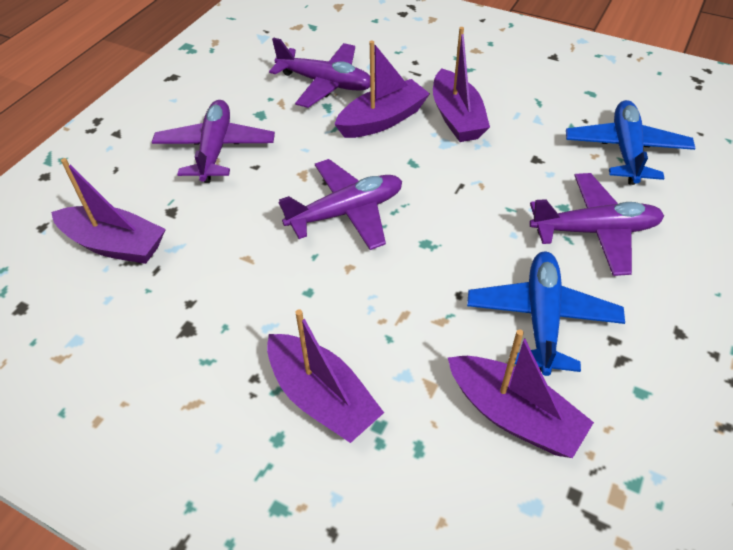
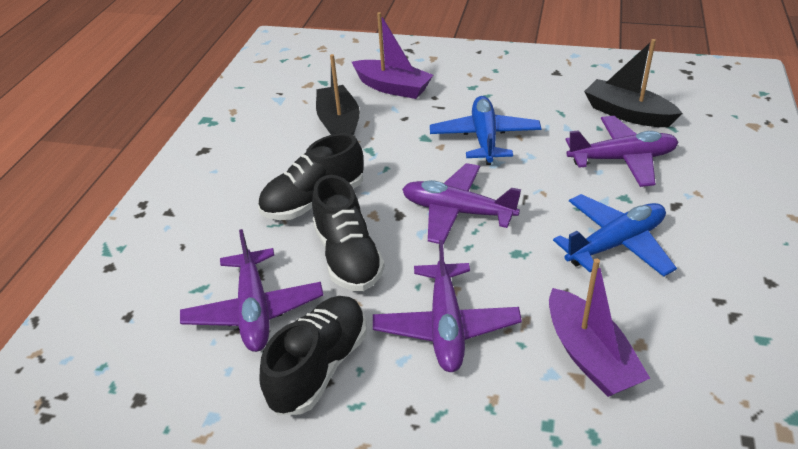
black boat: 0 -> 2
black shoe: 0 -> 3
purple boat: 5 -> 2

